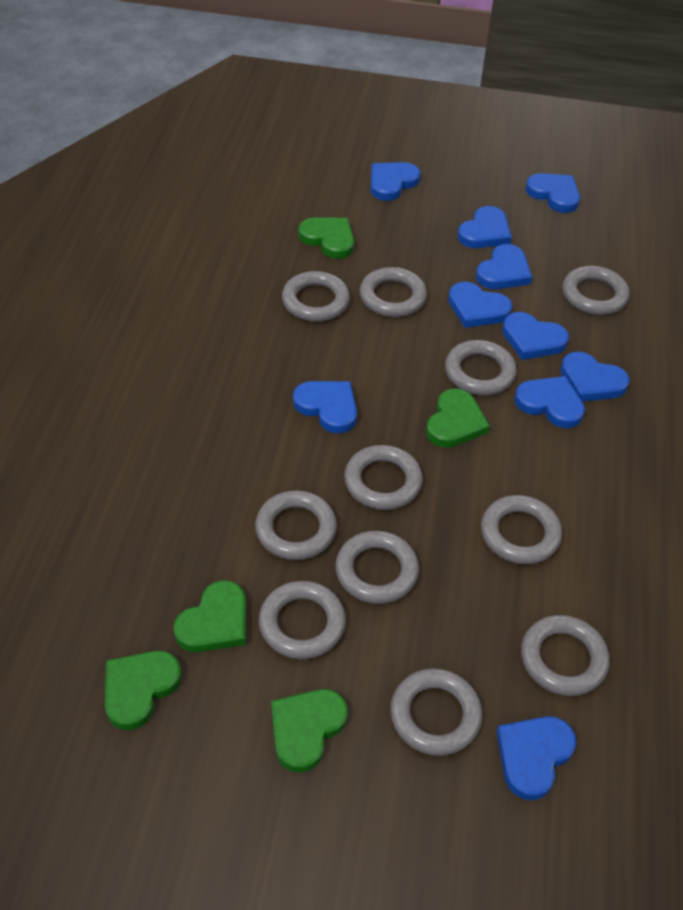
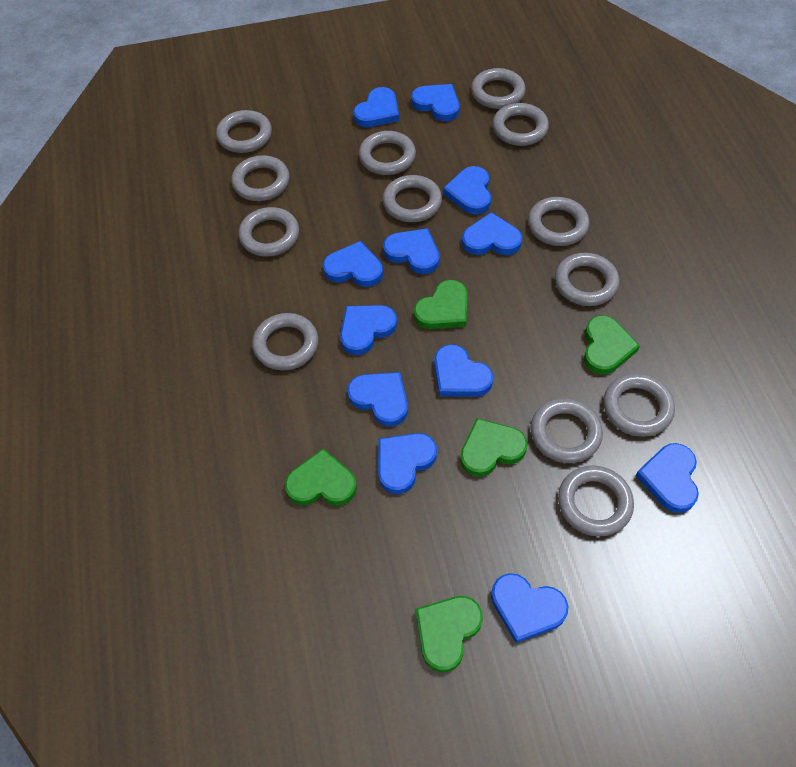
blue heart: 10 -> 12
grey ring: 11 -> 13

